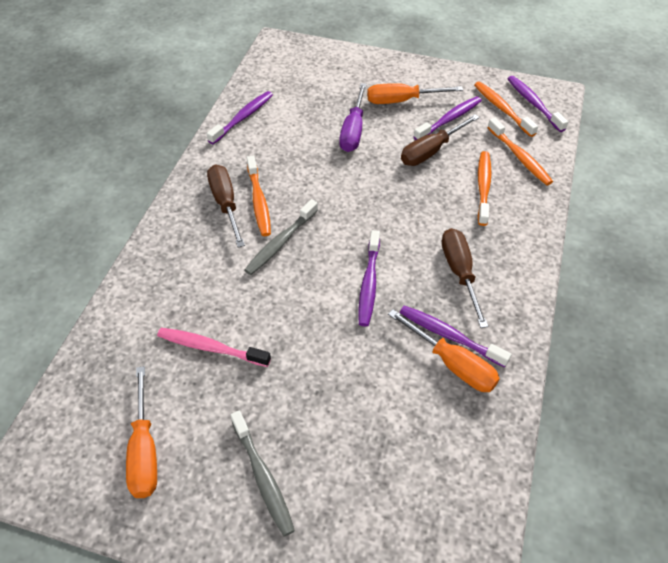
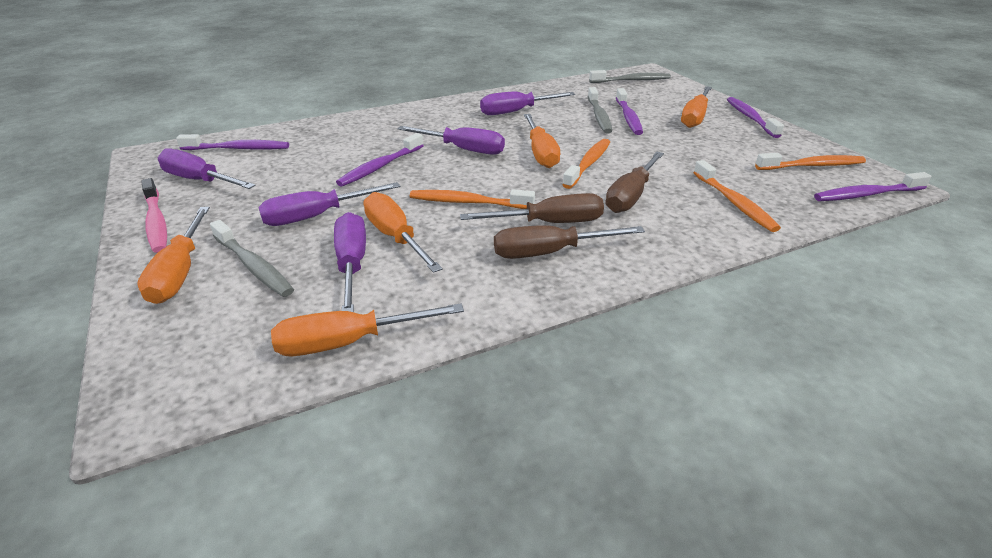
grey toothbrush: 2 -> 3
orange screwdriver: 3 -> 5
purple screwdriver: 1 -> 5

